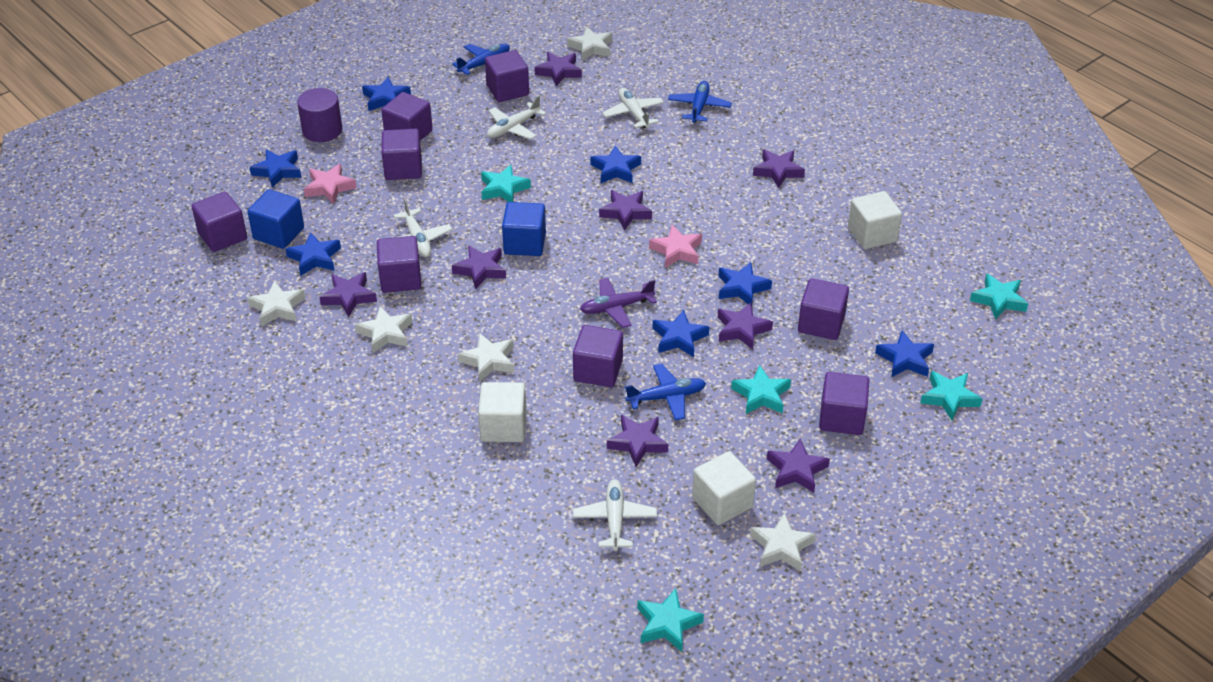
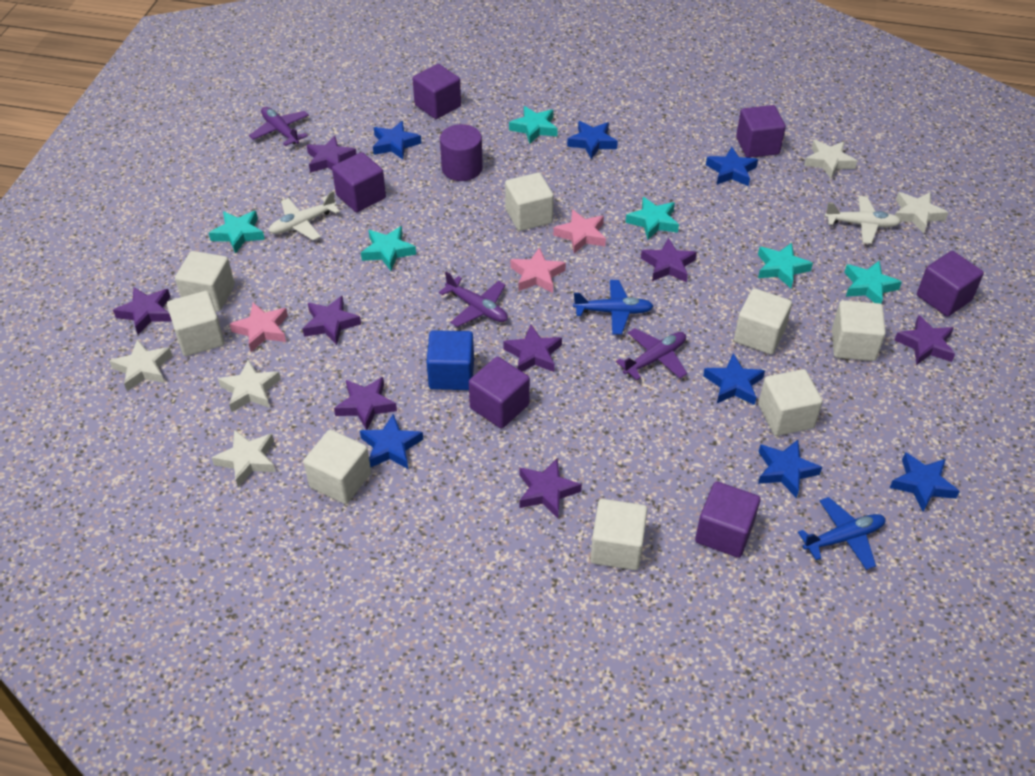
blue cube: 2 -> 1
blue plane: 3 -> 2
pink star: 2 -> 3
purple cube: 8 -> 6
purple plane: 1 -> 3
turquoise star: 5 -> 6
white cube: 3 -> 8
white plane: 4 -> 2

